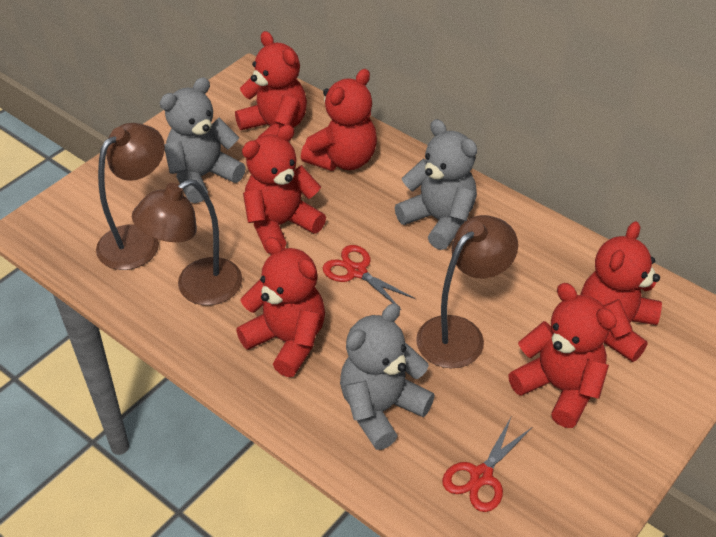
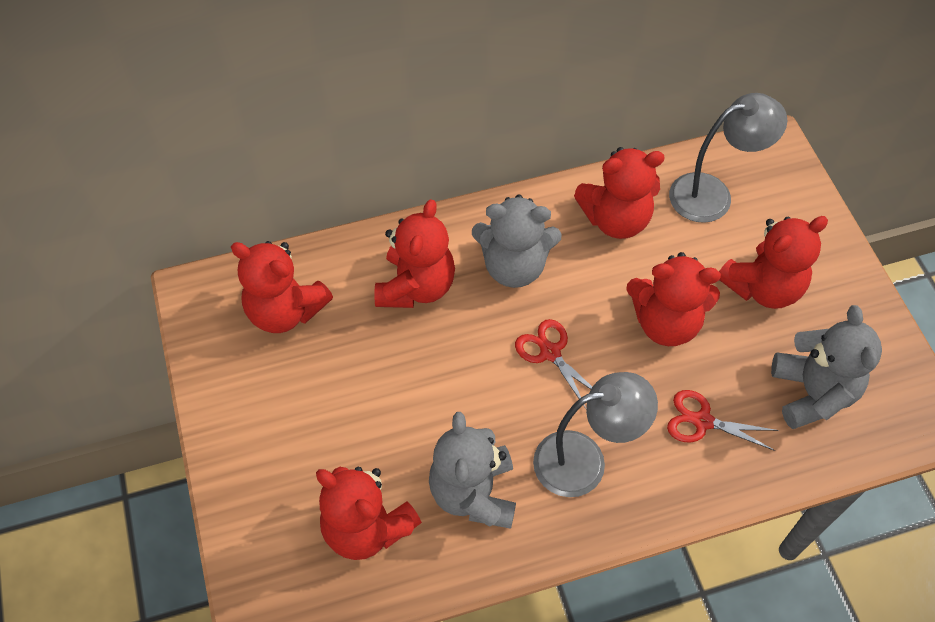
brown lamp: 3 -> 0
grey lamp: 0 -> 2

